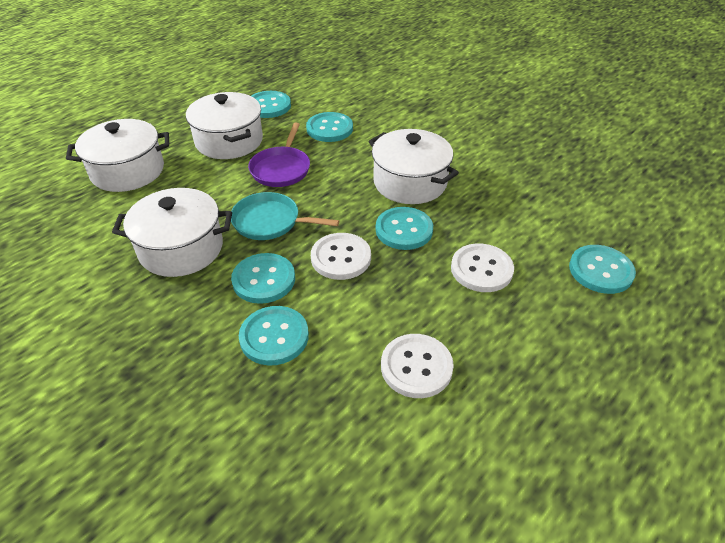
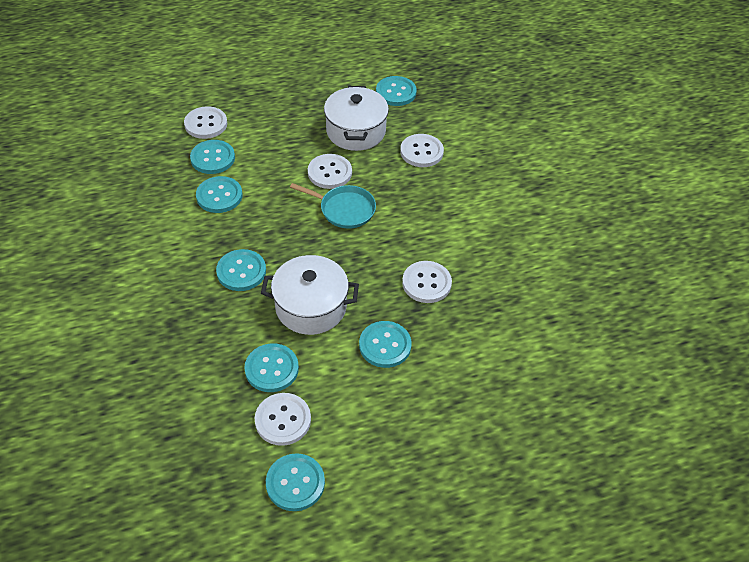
purple pan: 1 -> 0
turquoise button: 6 -> 7
white button: 3 -> 5
white pot: 4 -> 2

